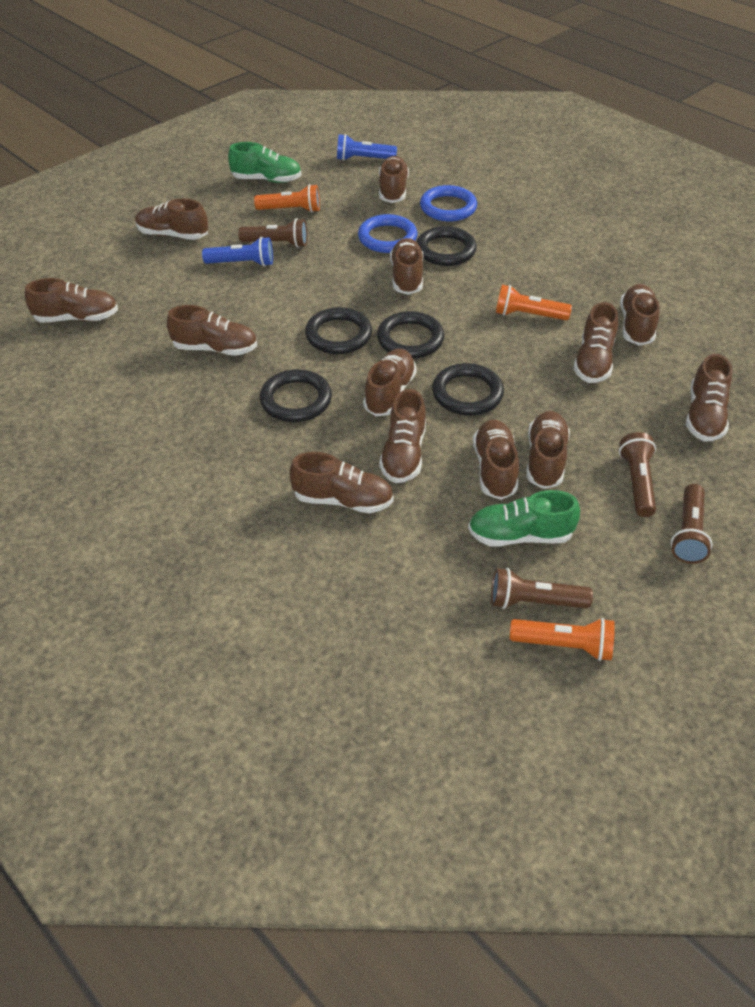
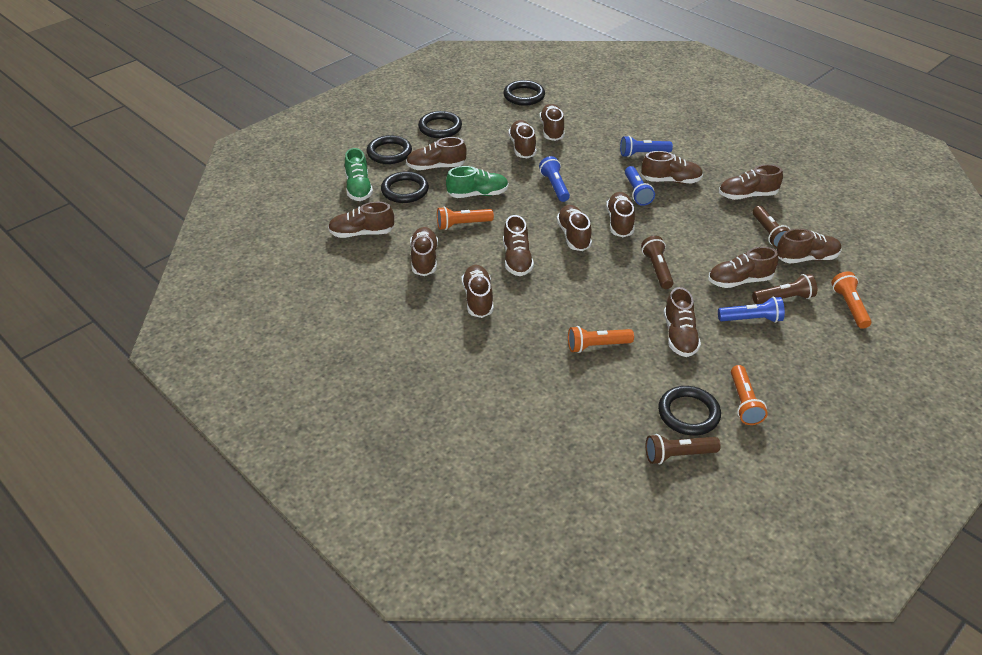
blue flashlight: 2 -> 4
blue ring: 2 -> 0
brown shoe: 13 -> 14
orange flashlight: 3 -> 4

